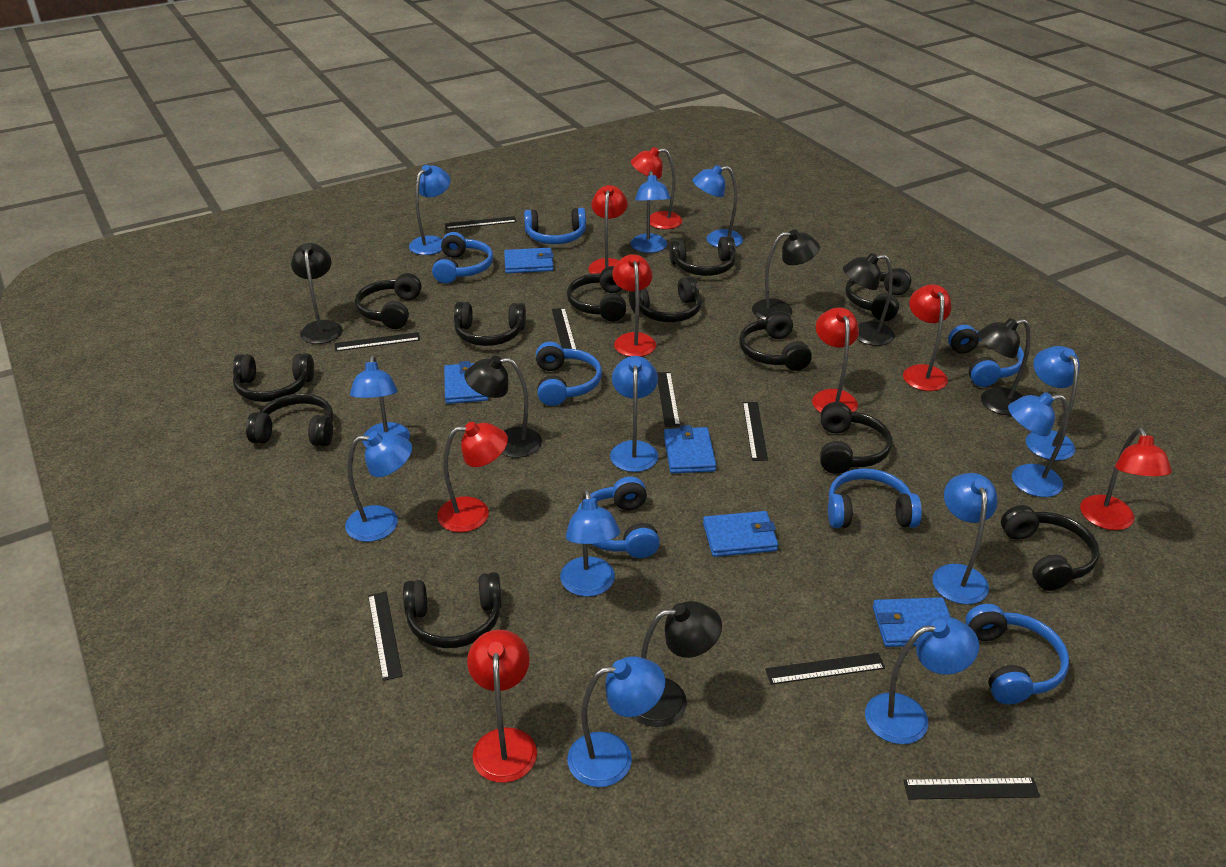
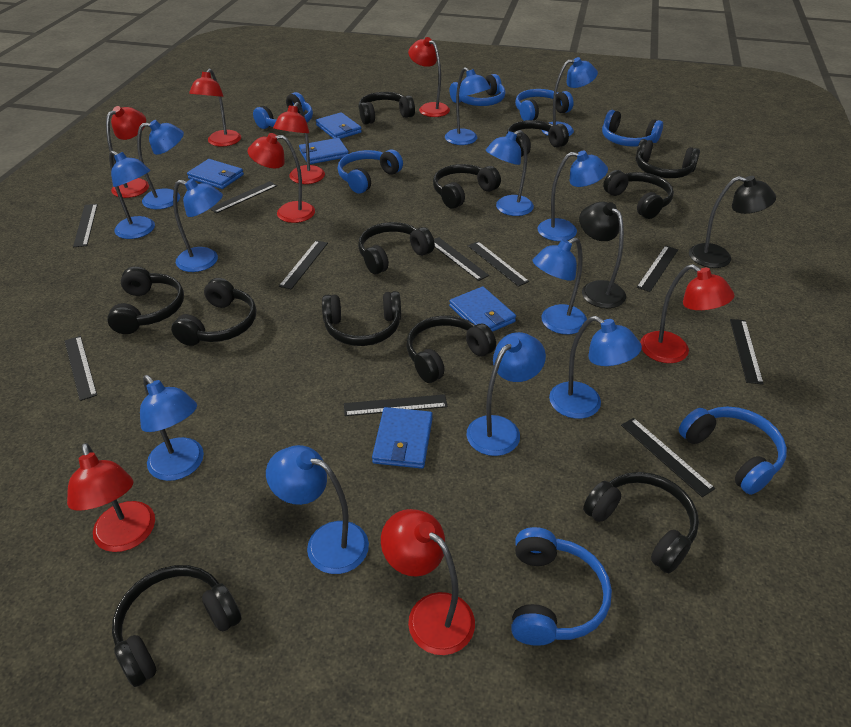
black lamp: 6 -> 2
black ruler: 8 -> 10

